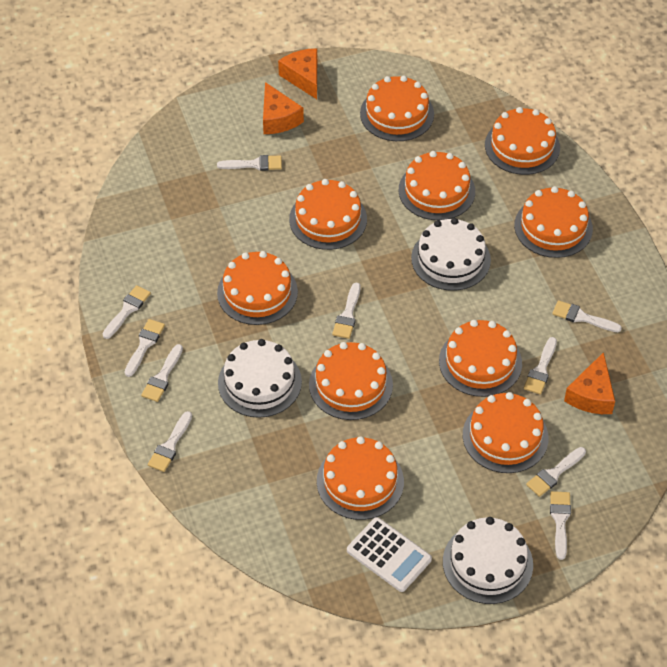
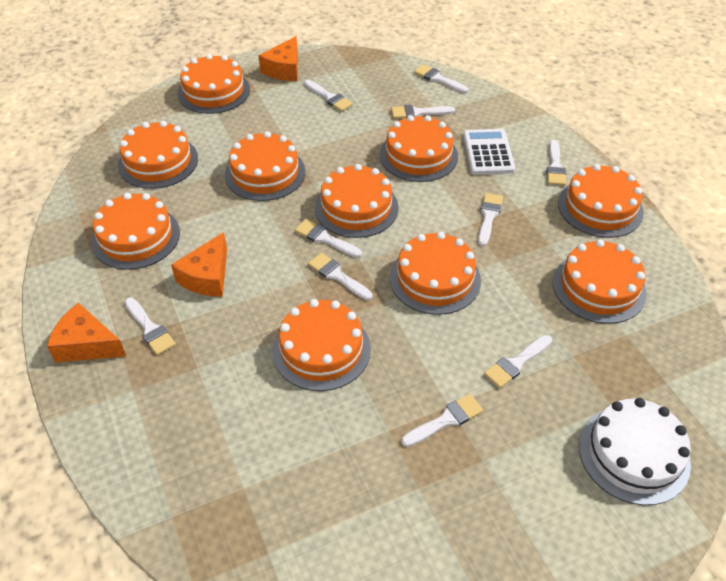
white cake: 3 -> 1

